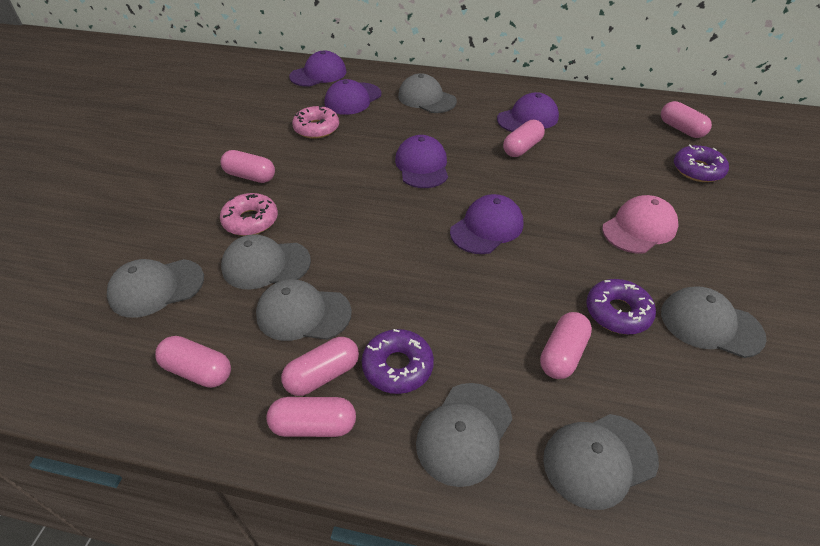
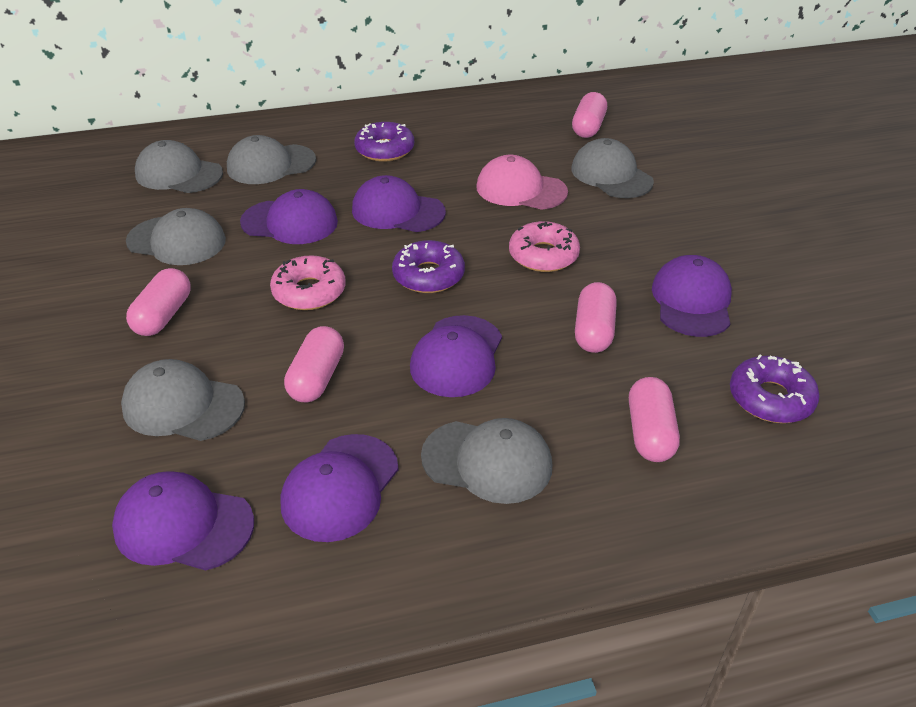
grey cap: 7 -> 6
pink capsule: 7 -> 5
purple cap: 5 -> 6

